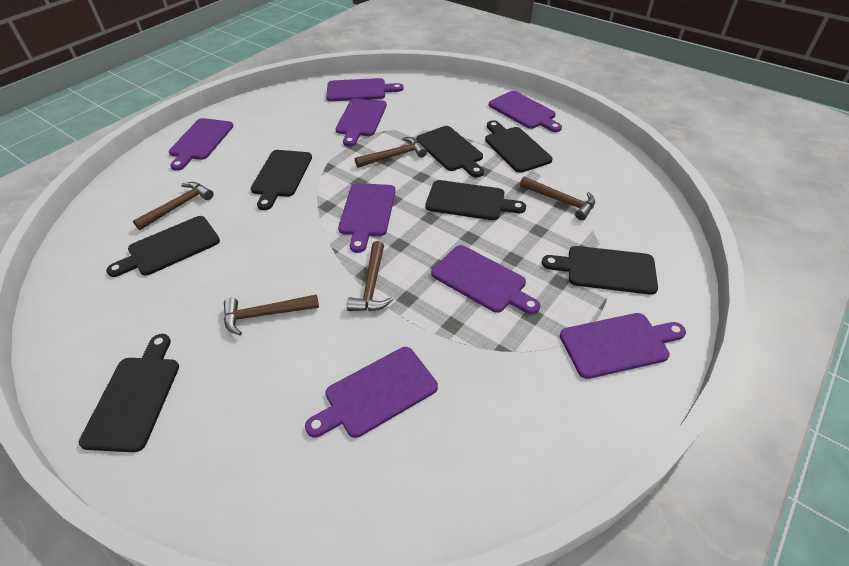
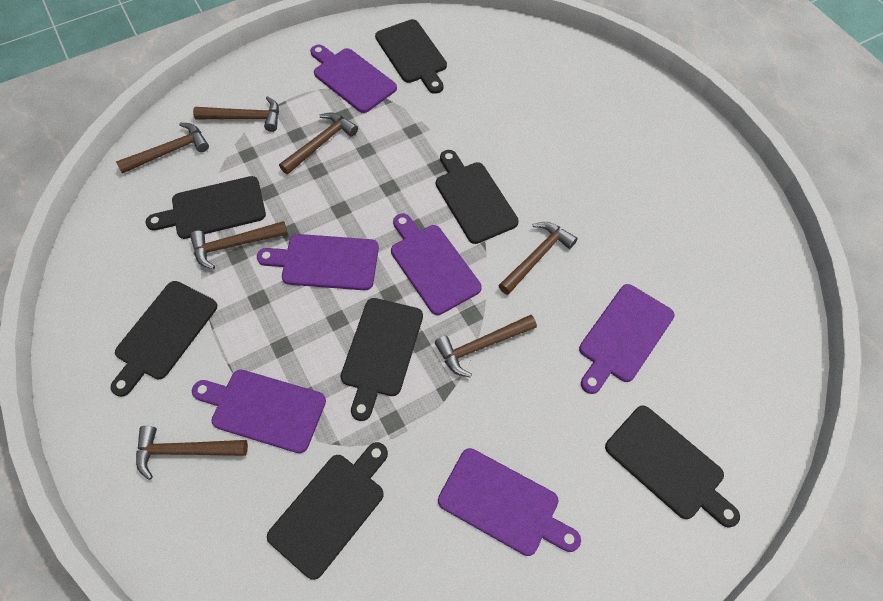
brown hammer: 5 -> 7
purple cutting board: 8 -> 6

